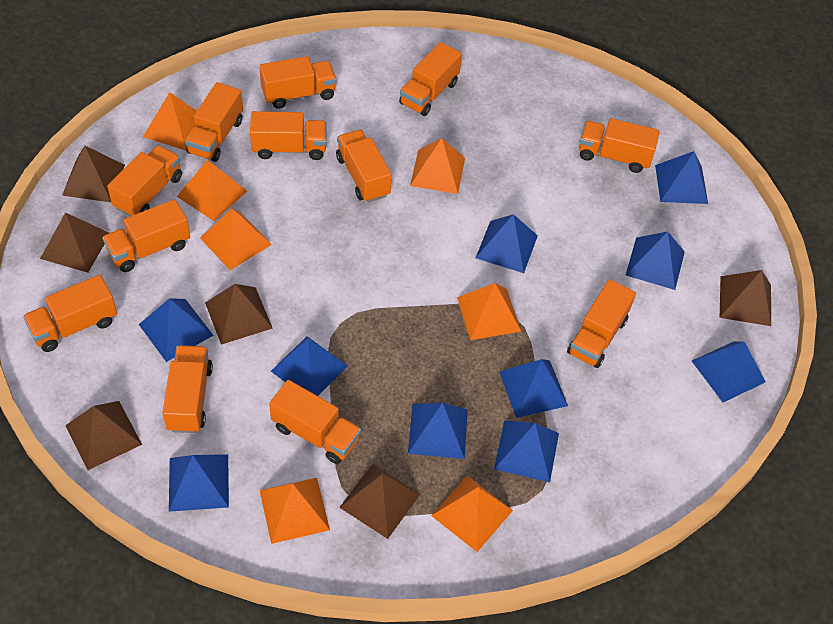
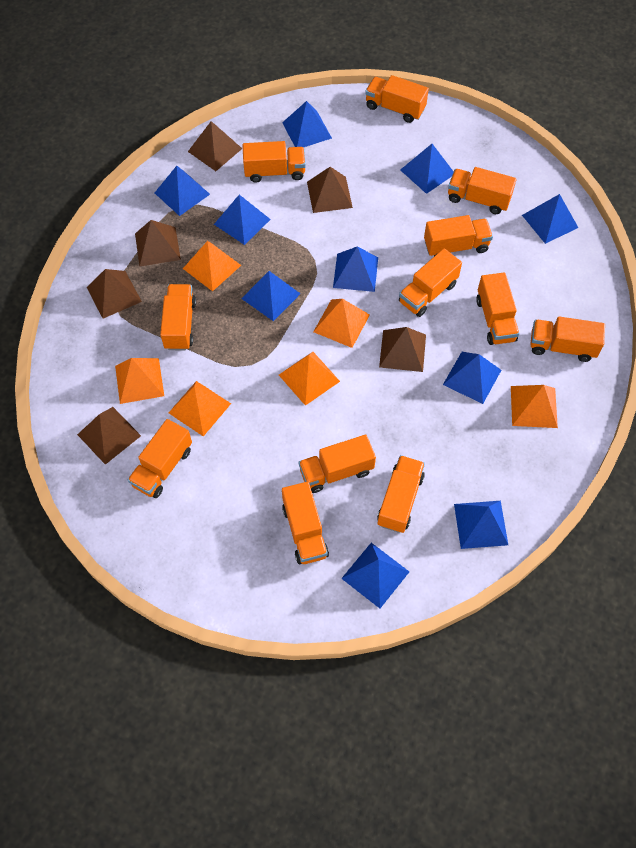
orange pyramid: 7 -> 6

